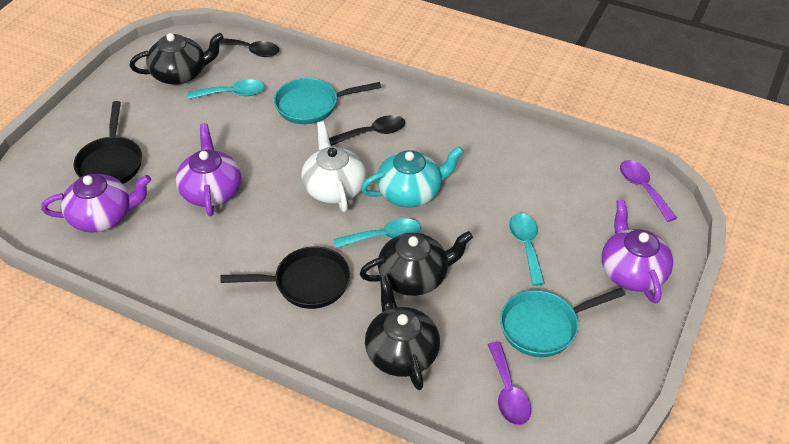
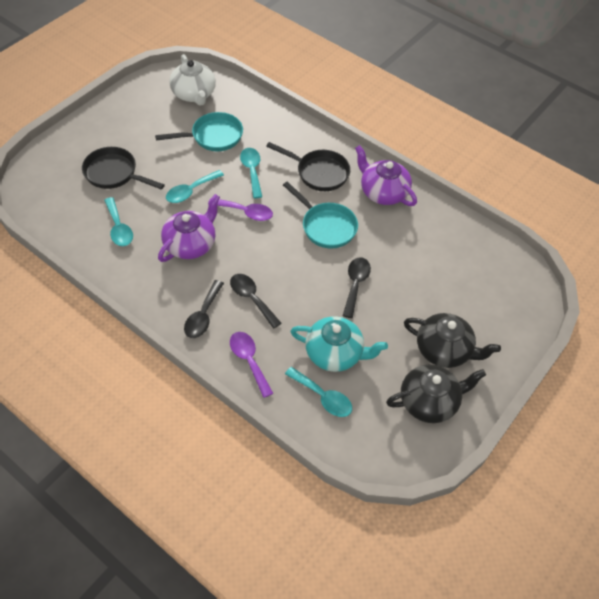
black spoon: 2 -> 3
black teapot: 3 -> 2
purple teapot: 3 -> 2
turquoise spoon: 3 -> 4

